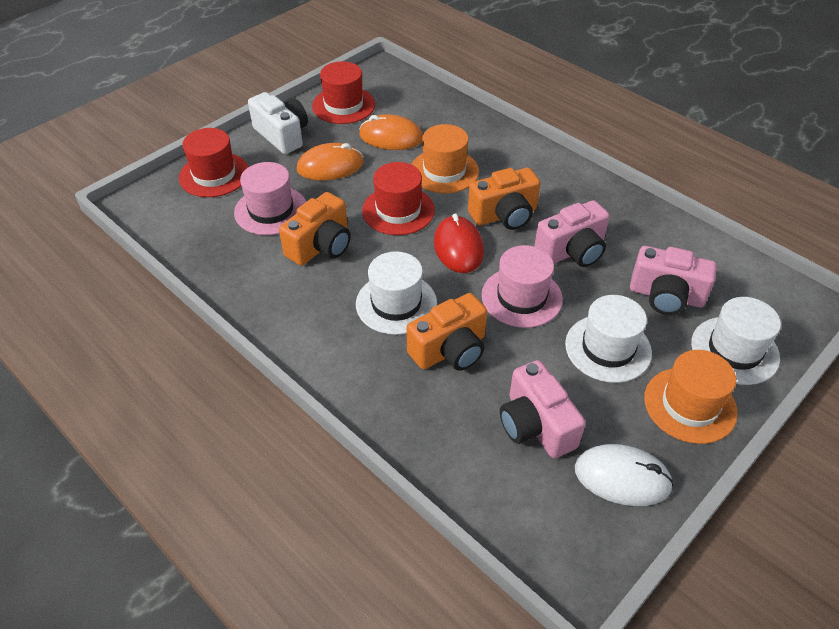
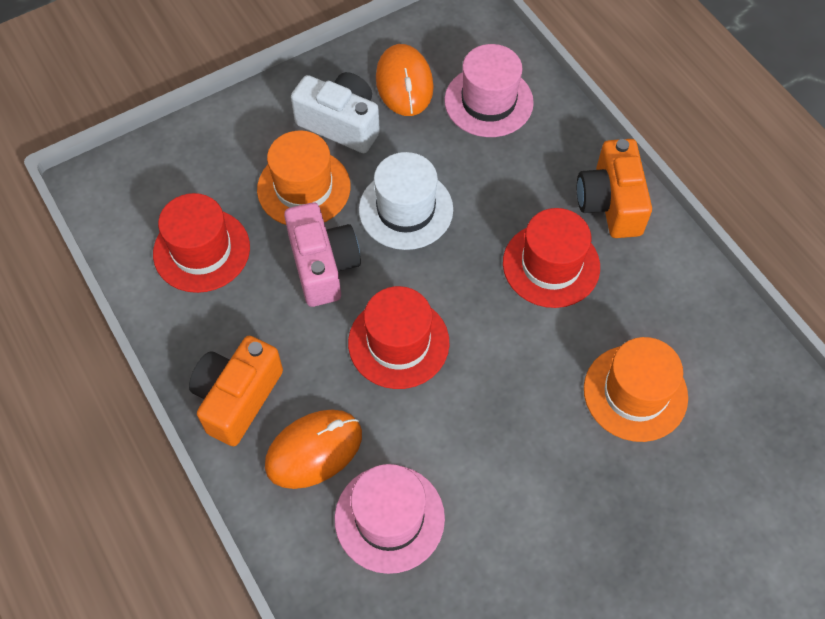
orange camera: 3 -> 2
pink camera: 3 -> 1
red mouse: 1 -> 0
white hat: 3 -> 1
white mouse: 1 -> 0

